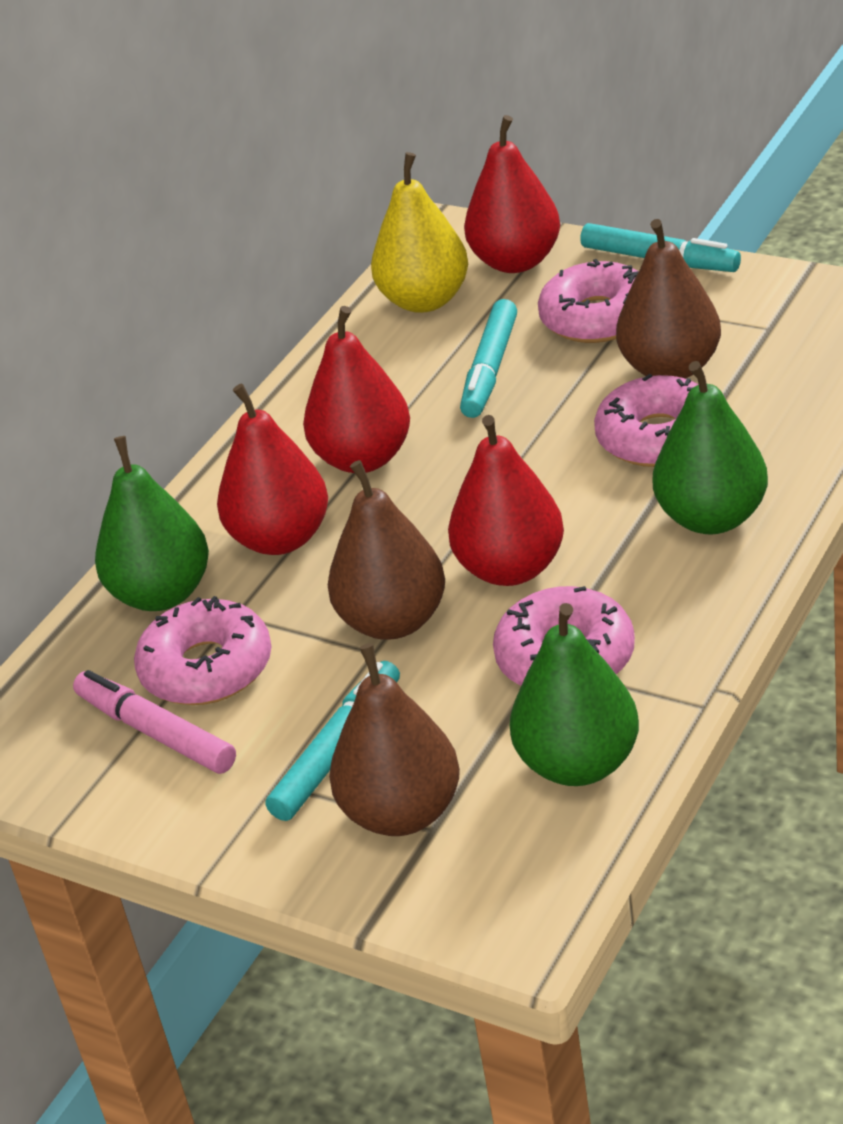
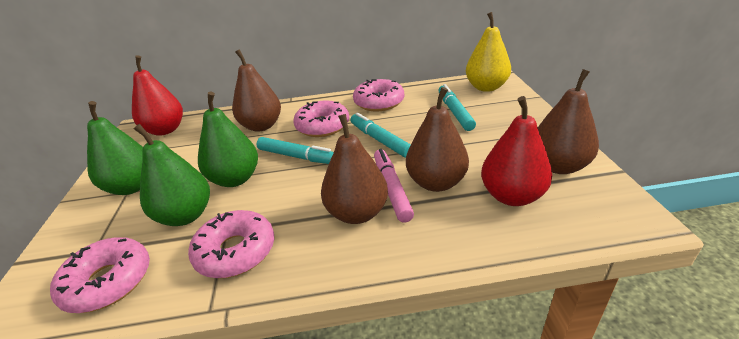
brown pear: 3 -> 4
red pear: 4 -> 2

